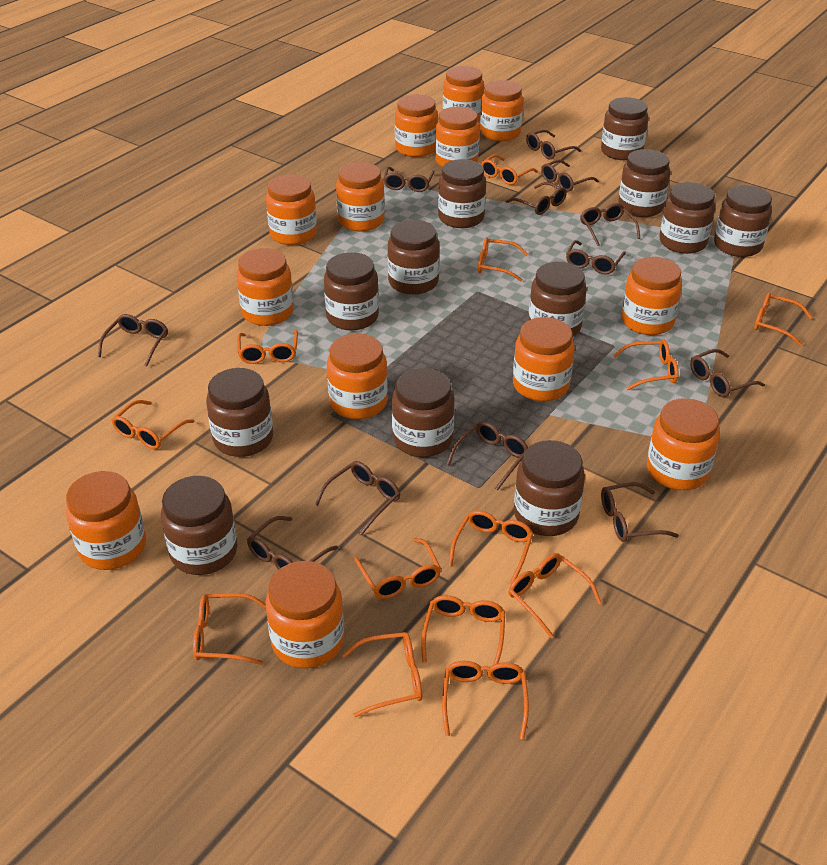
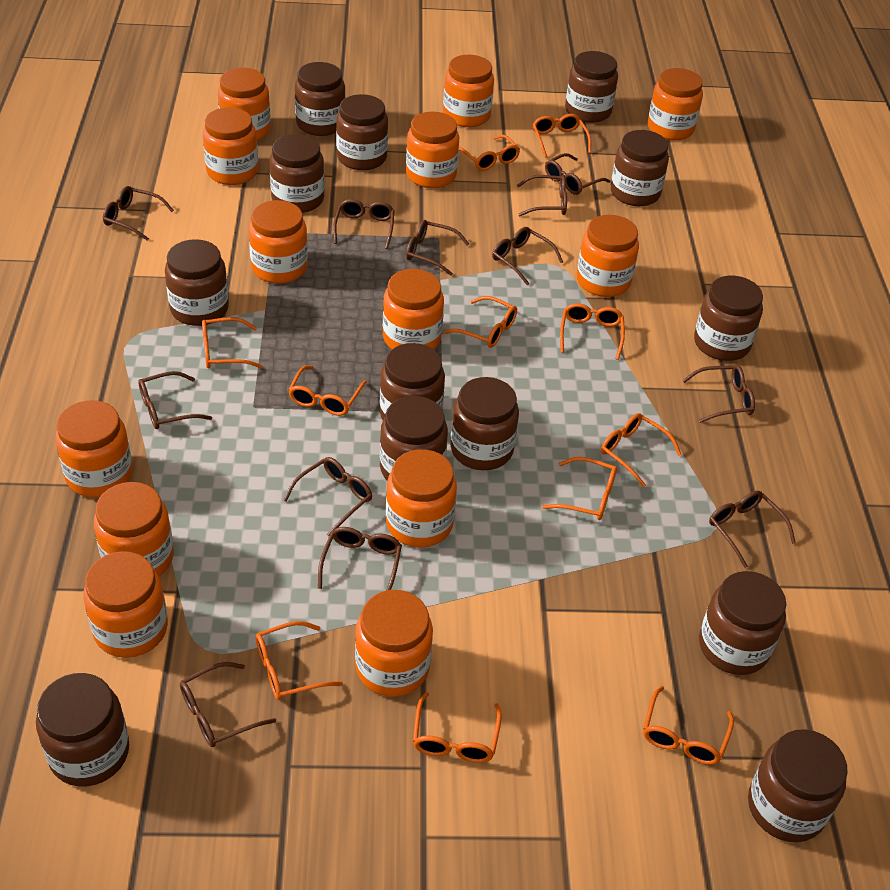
brown jar: 12 -> 13
orange glasses: 13 -> 11

